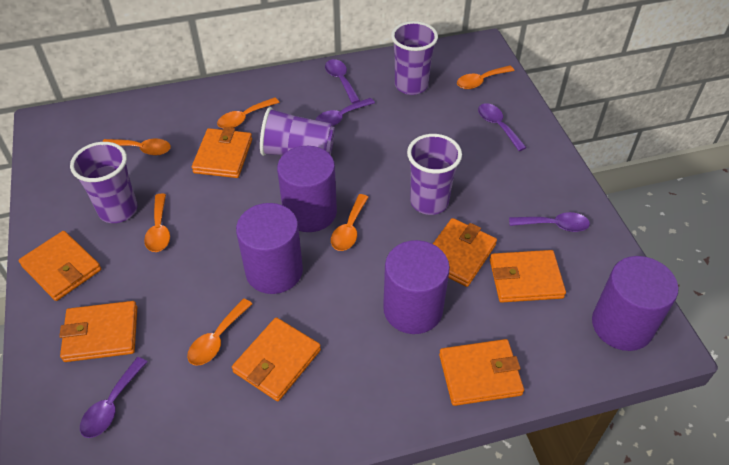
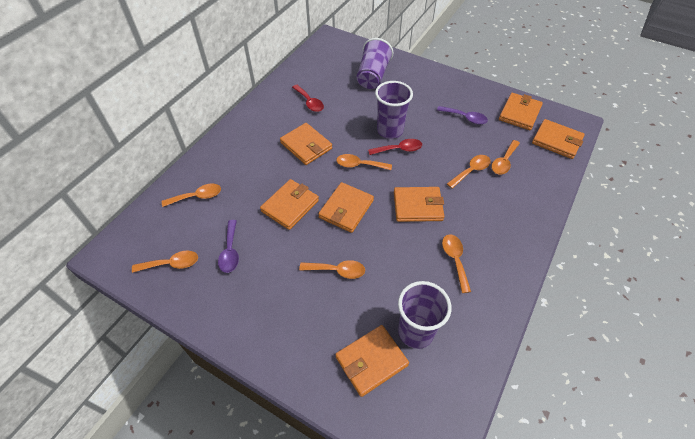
orange spoon: 6 -> 7
purple cup: 4 -> 3
purple cylinder: 4 -> 0
purple spoon: 5 -> 2
red spoon: 0 -> 2

